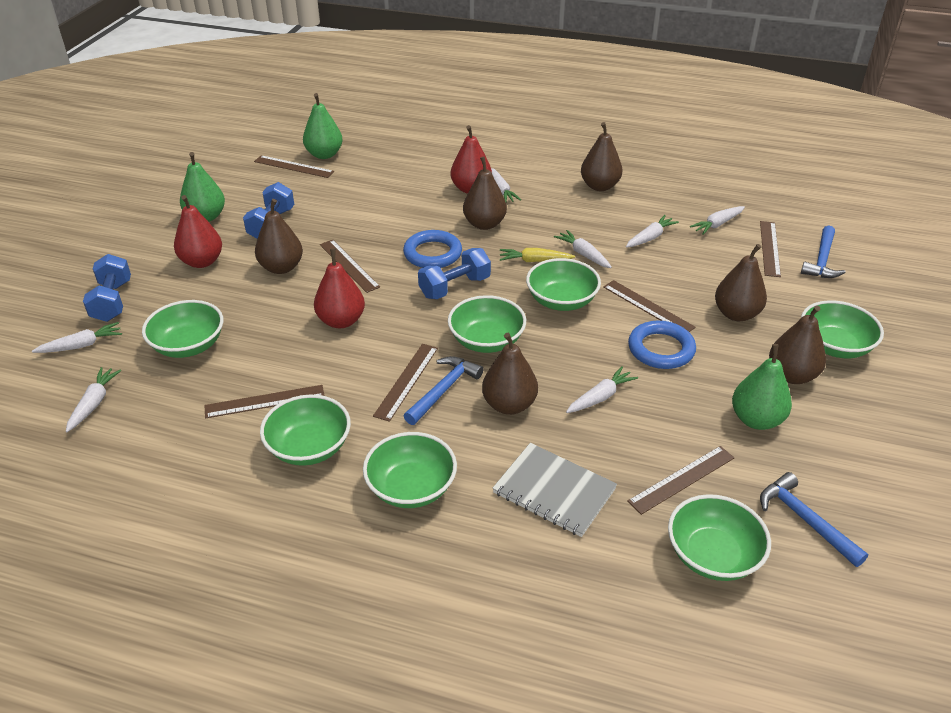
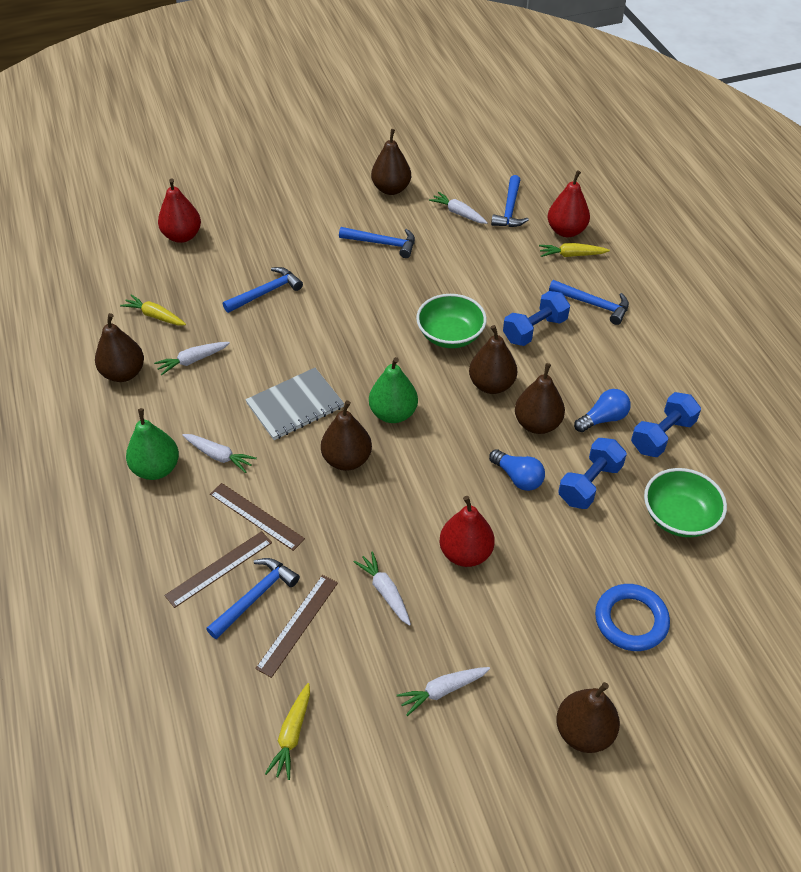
blue hammer: 3 -> 5
blue light bulb: 0 -> 2
blue ring: 2 -> 1
brown ruler: 7 -> 3
green bowl: 7 -> 2
green pear: 3 -> 2
white carrot: 7 -> 5
yellow carrot: 1 -> 3

